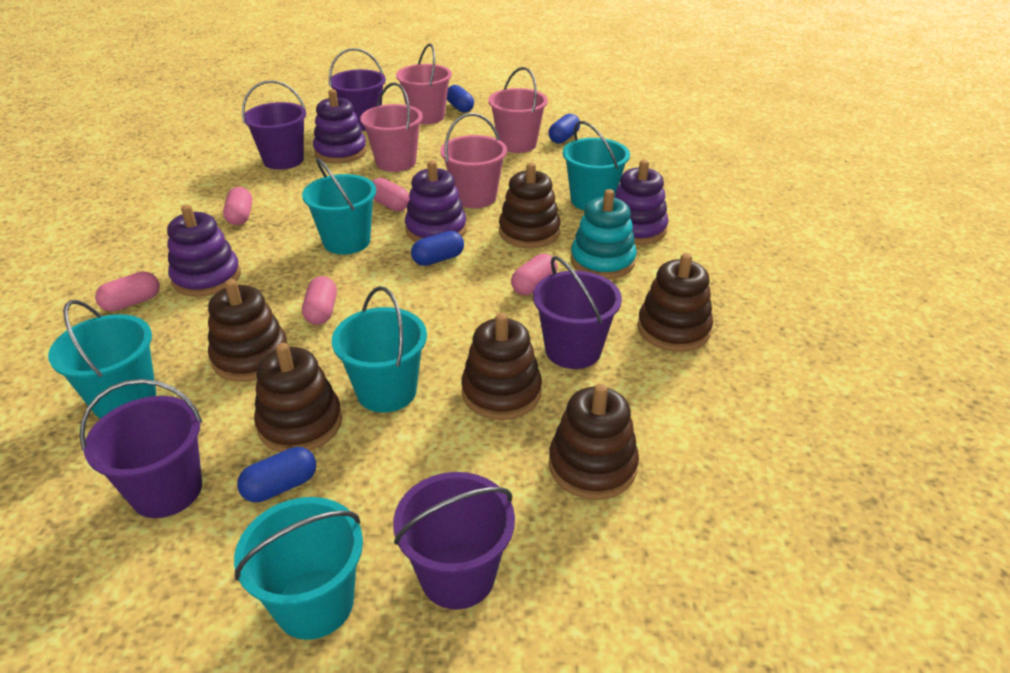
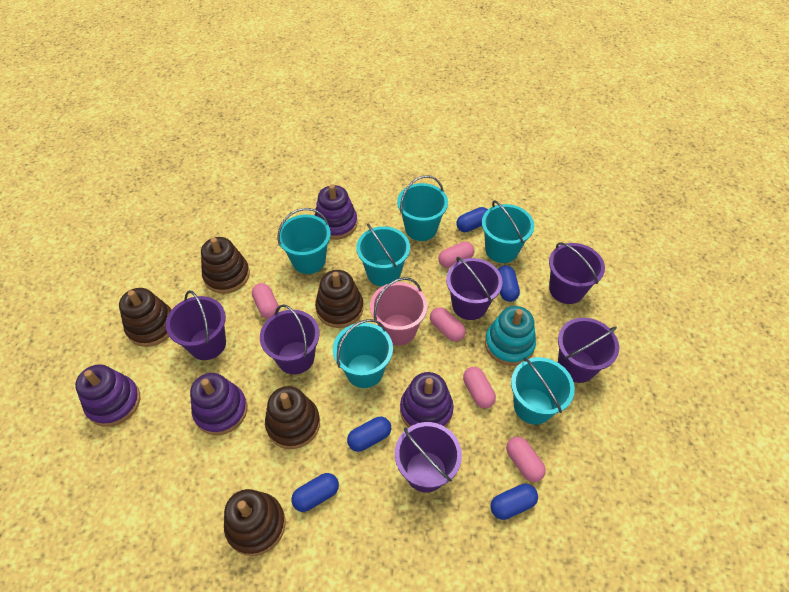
blue capsule: 4 -> 5
brown stacking toy: 6 -> 5
pink bucket: 4 -> 1
purple bucket: 5 -> 6
turquoise bucket: 5 -> 6

